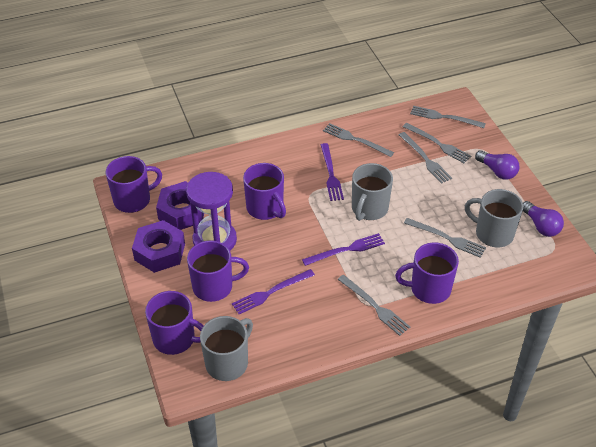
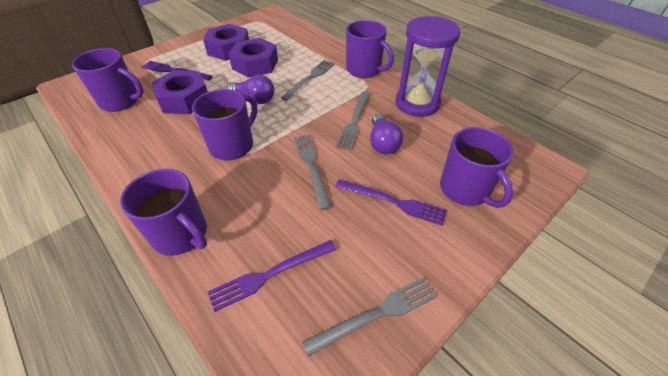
grey fork: 6 -> 4
grey mug: 3 -> 0
purple nut: 2 -> 3

